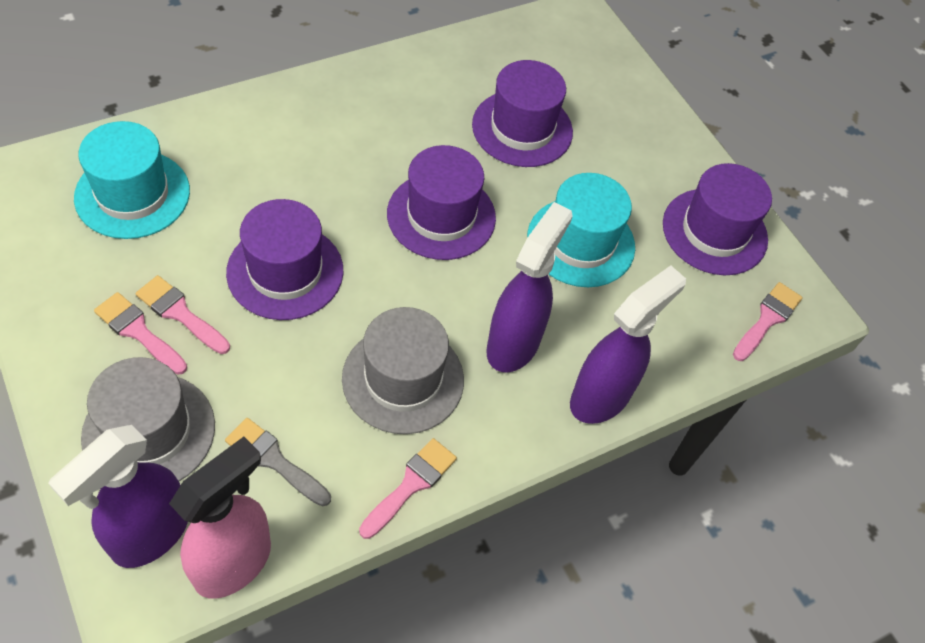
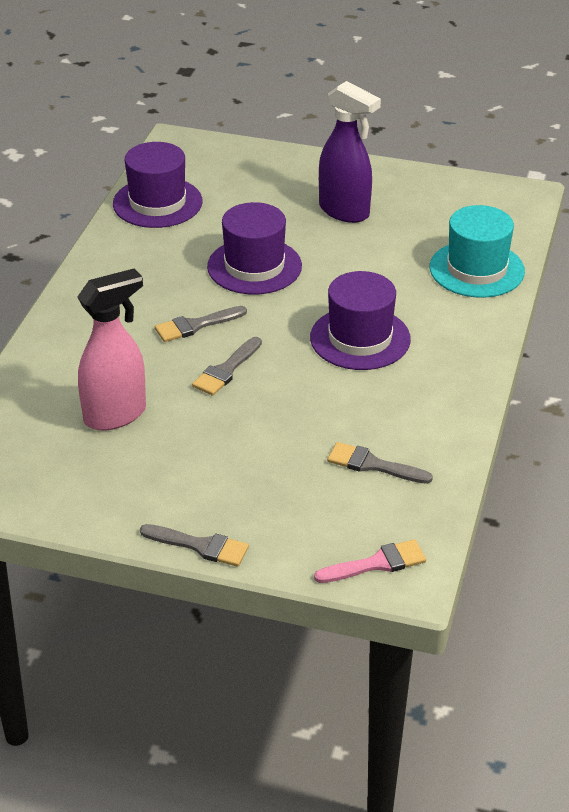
grey brush: 1 -> 4
grey hat: 2 -> 0
pink brush: 4 -> 1
purple hat: 4 -> 3
purple spray bottle: 3 -> 1
turquoise hat: 2 -> 1

